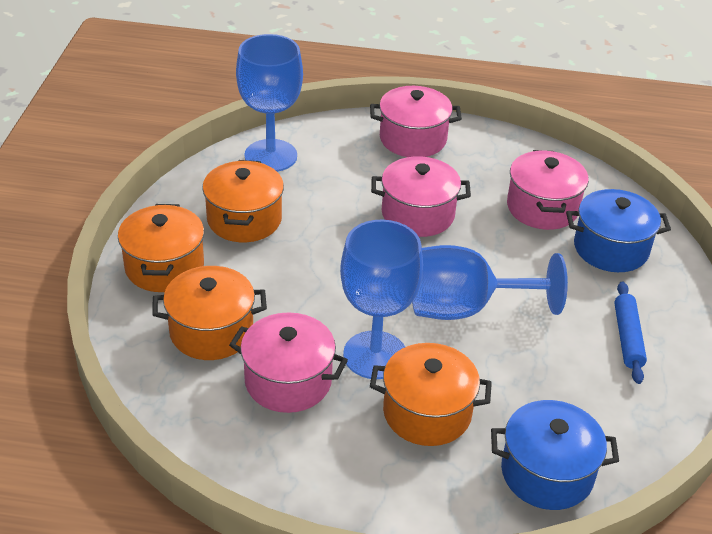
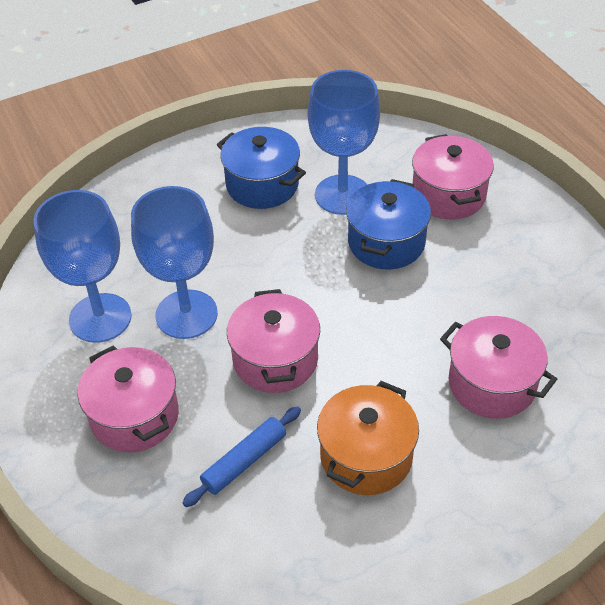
orange pot: 4 -> 1

